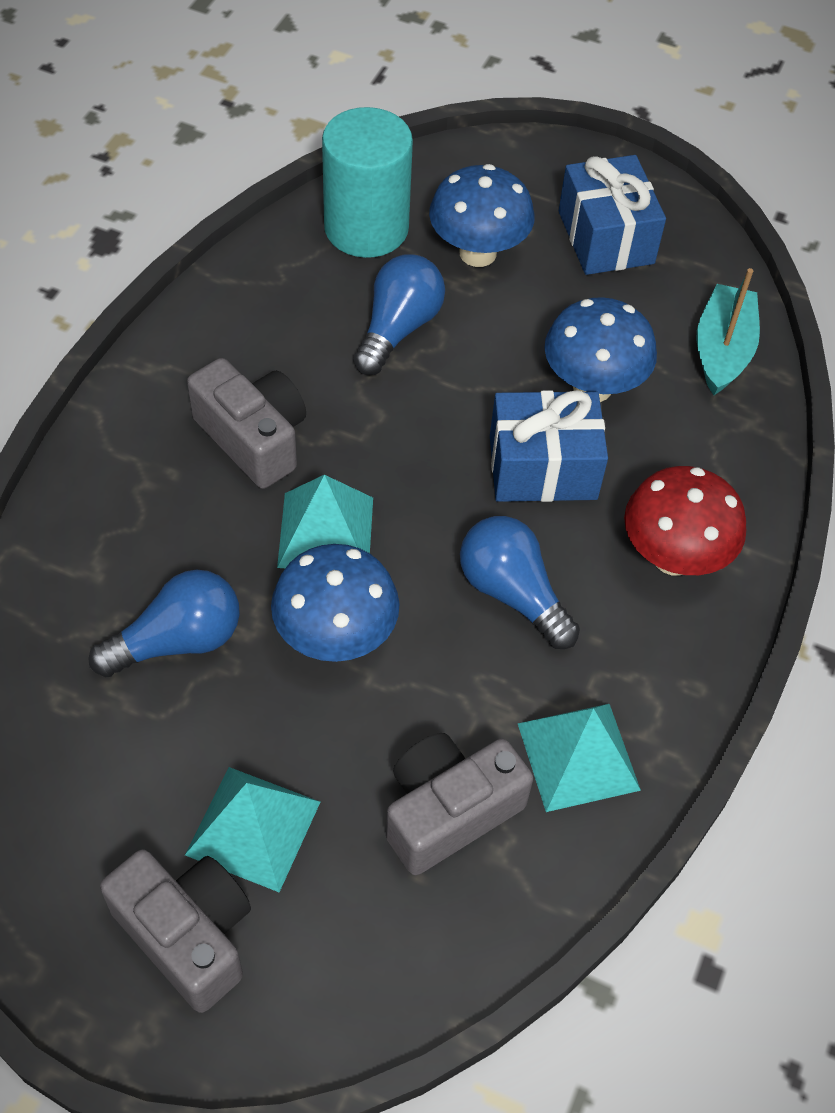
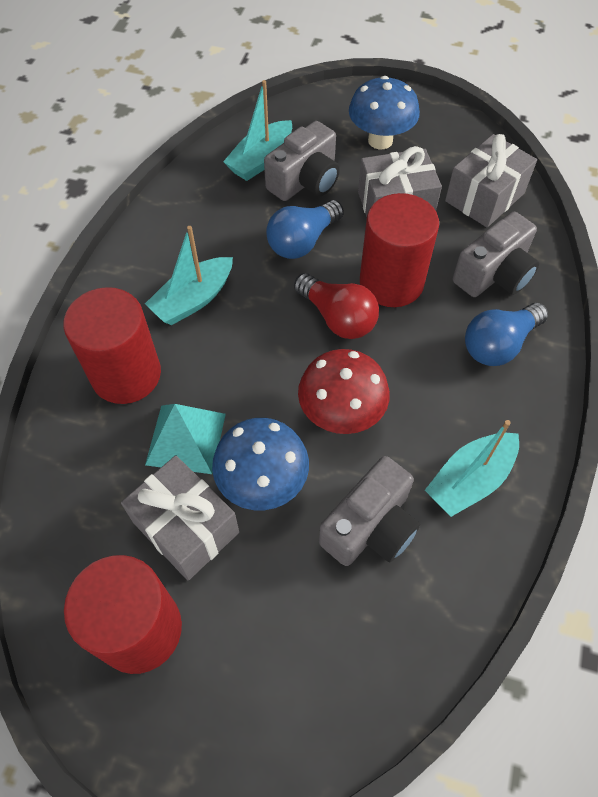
blue gift: 2 -> 0
blue light bulb: 3 -> 2
blue mushroom: 3 -> 2
grey gift: 0 -> 3
red cylinder: 0 -> 3
red light bulb: 0 -> 1
turquoise boat: 1 -> 3
turquoise cylinder: 1 -> 0
turquoise pyramid: 3 -> 1

